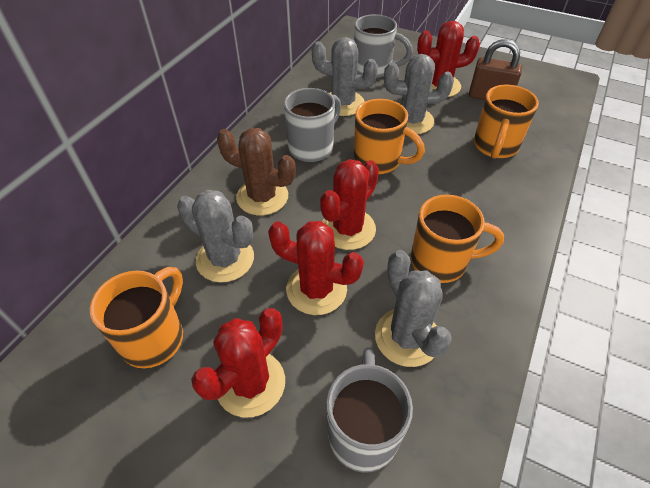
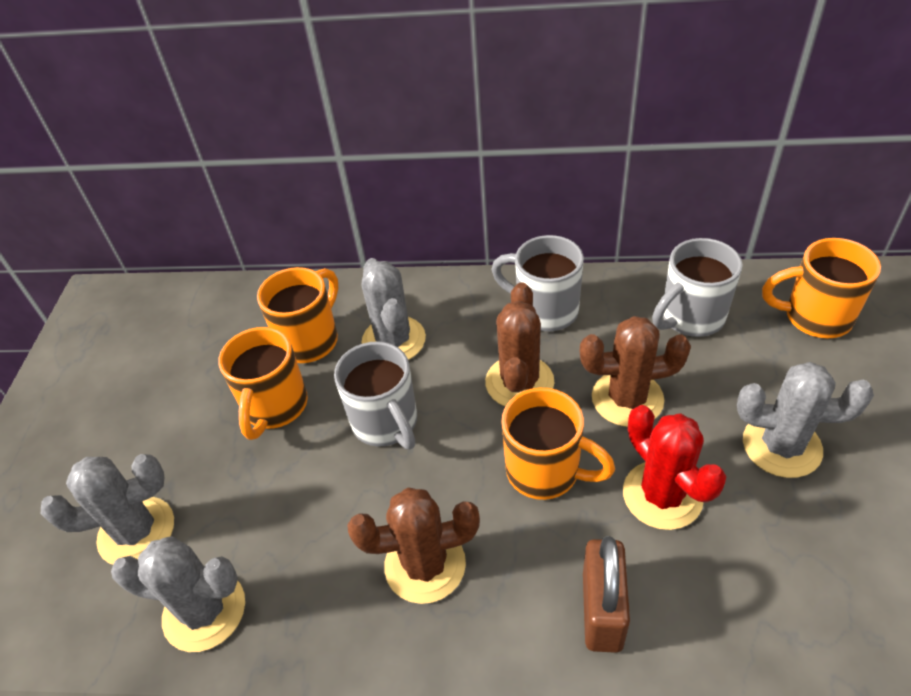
brown cactus: 1 -> 3
red cactus: 4 -> 1

